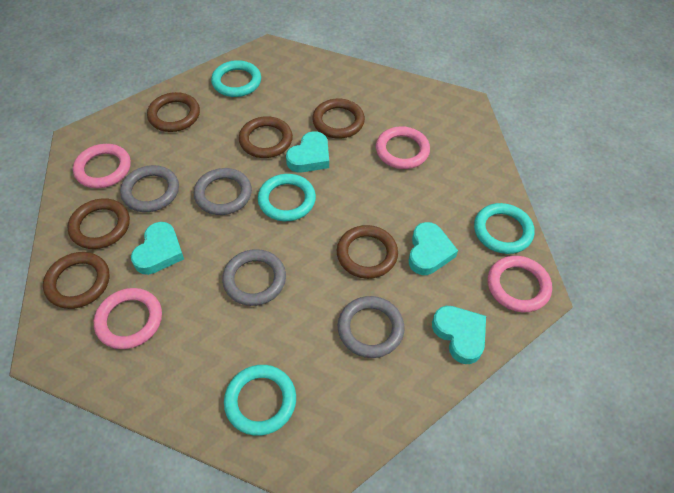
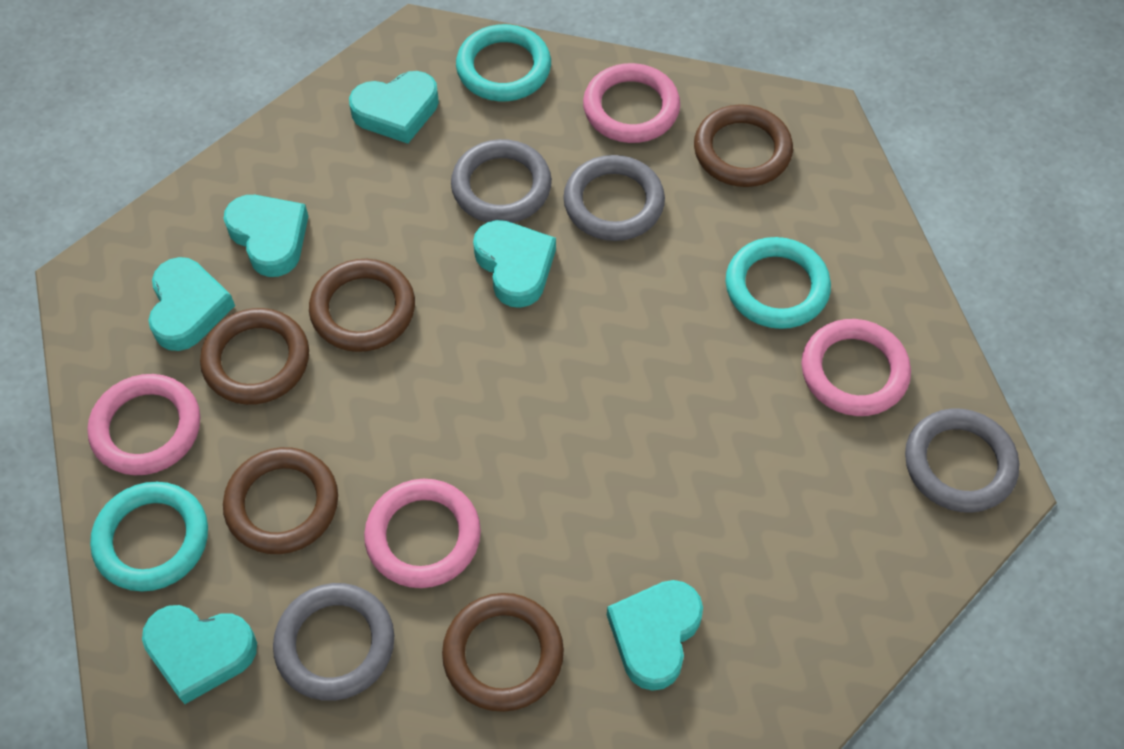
brown ring: 6 -> 5
turquoise heart: 4 -> 6
turquoise ring: 4 -> 3

